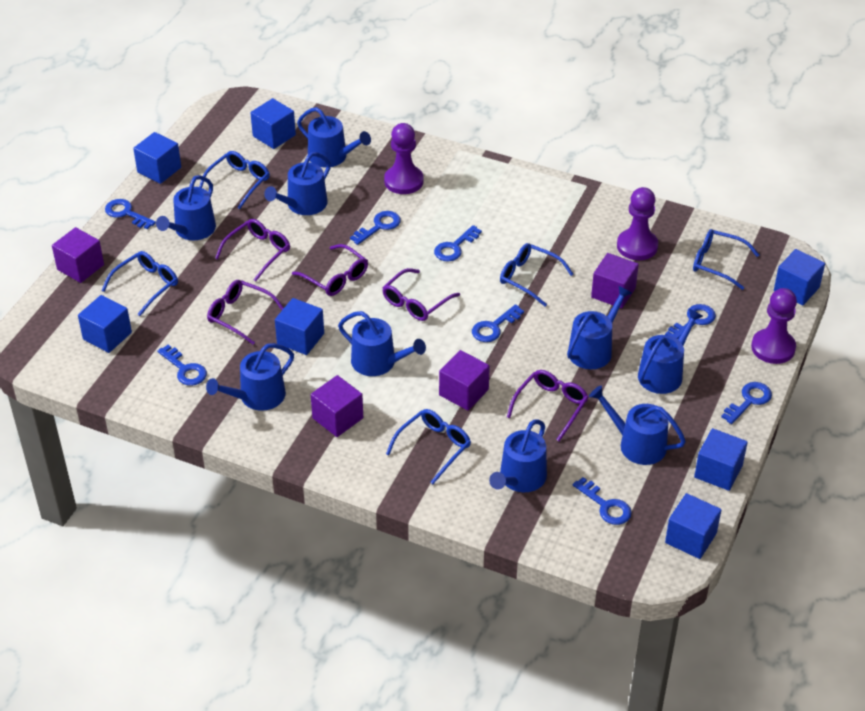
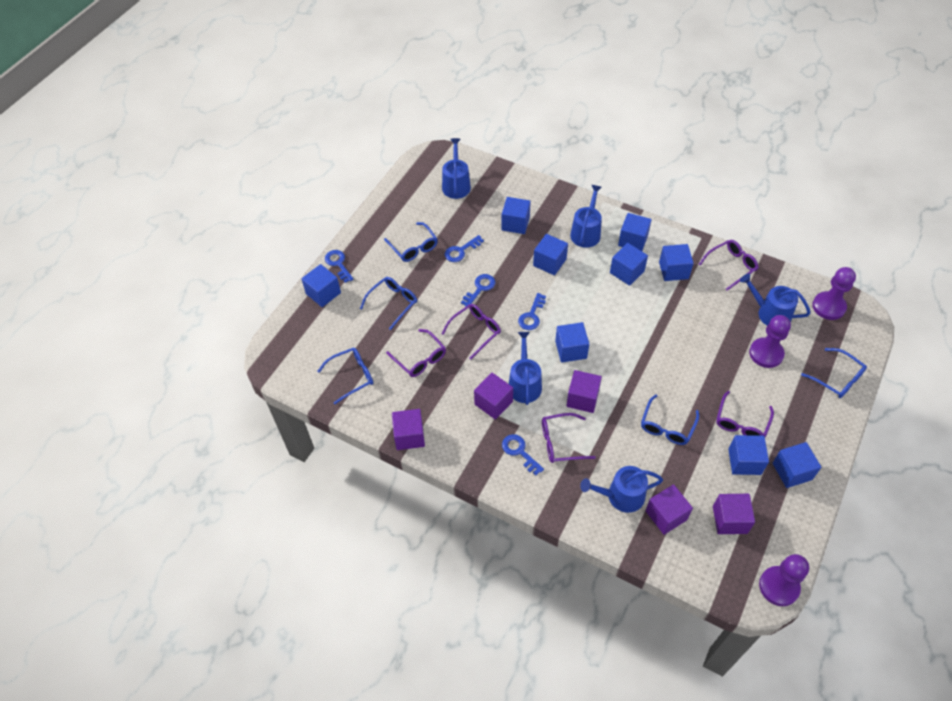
blue cube: 7 -> 9
blue key: 8 -> 5
blue watering can: 9 -> 5
purple cube: 4 -> 5

